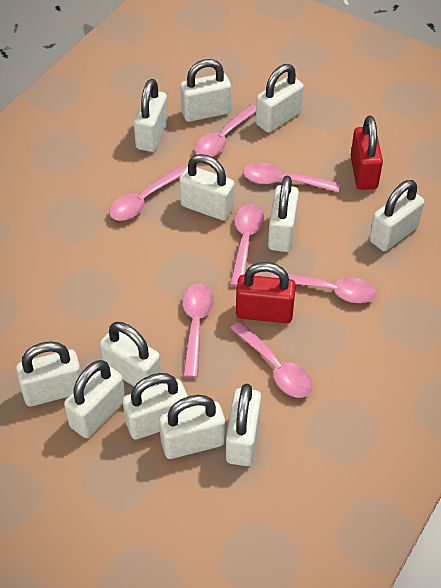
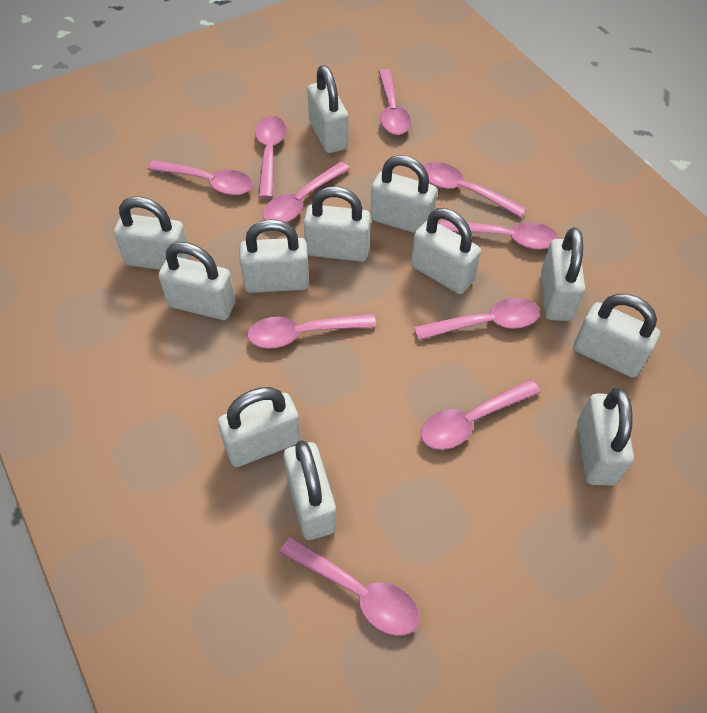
pink spoon: 7 -> 10
red padlock: 2 -> 0

